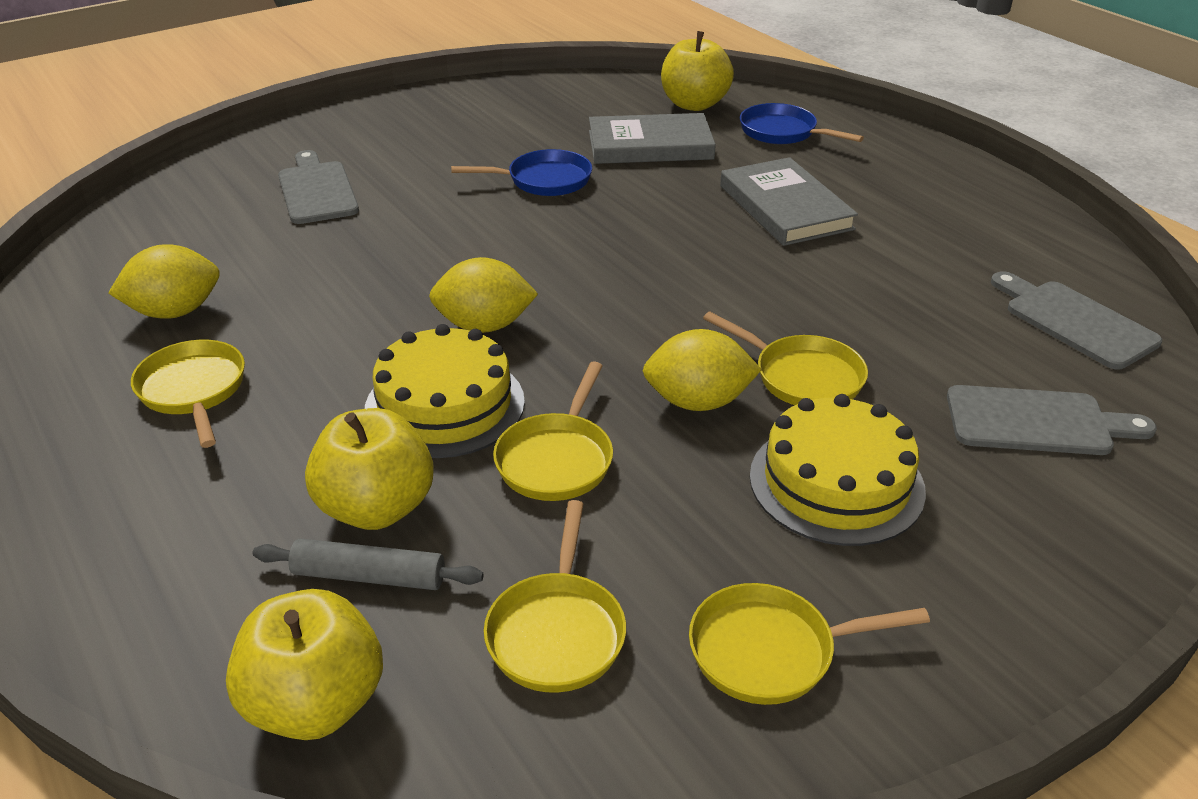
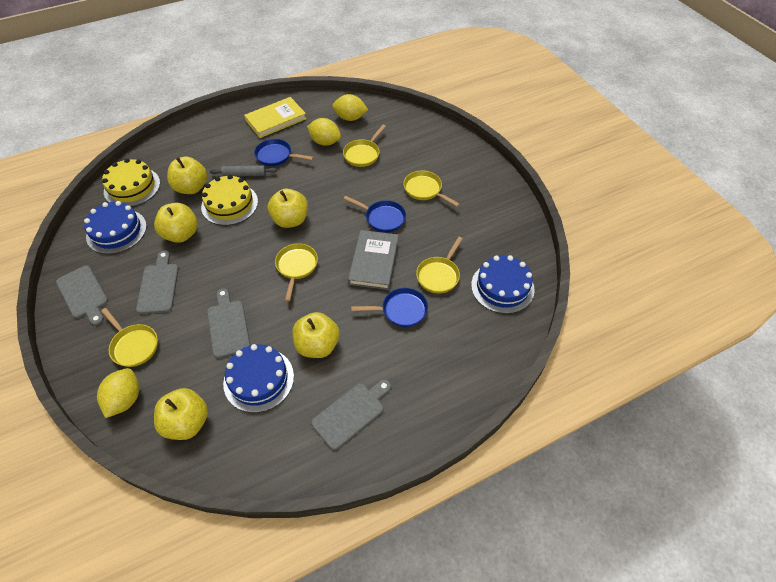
blue cake: 0 -> 3
blue pan: 2 -> 3
grey book: 2 -> 1
grey cutting board: 3 -> 4
yellow apple: 3 -> 5
yellow book: 0 -> 1

